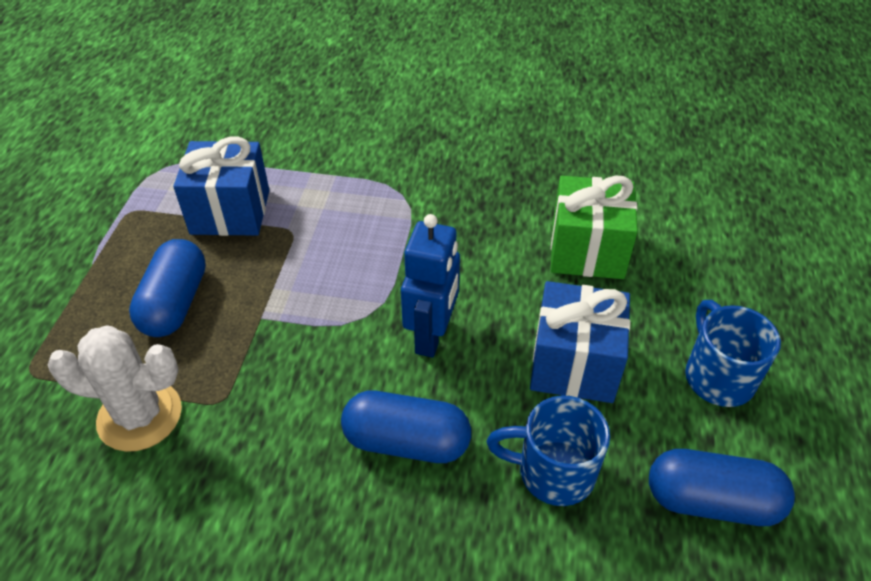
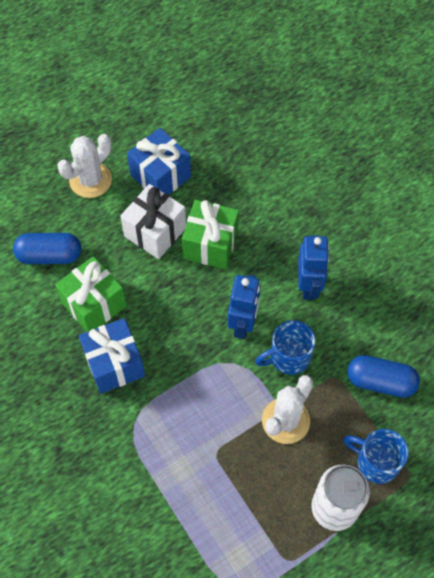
blue capsule: 3 -> 2
blue robot: 1 -> 2
green gift: 1 -> 2
white cactus: 1 -> 2
white can: 0 -> 1
white gift: 0 -> 1

